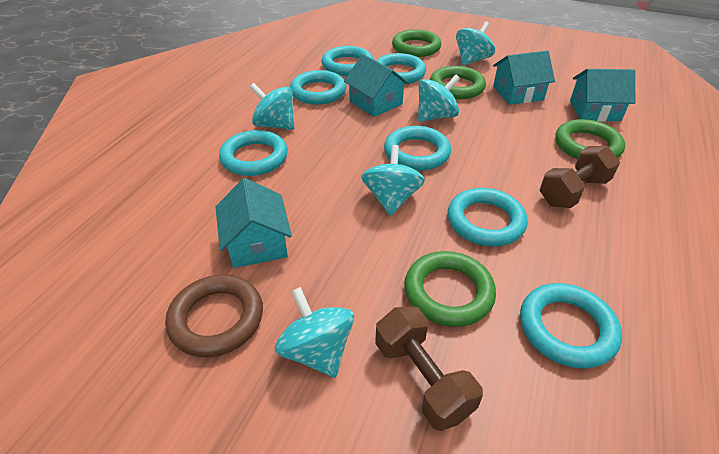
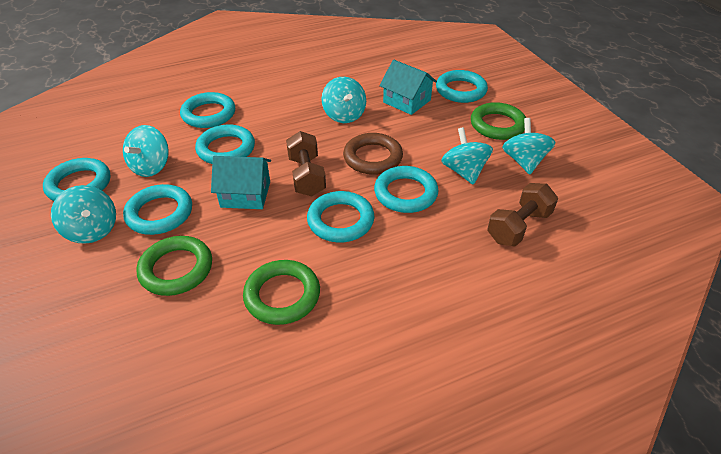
green ring: 4 -> 3
turquoise house: 4 -> 2

